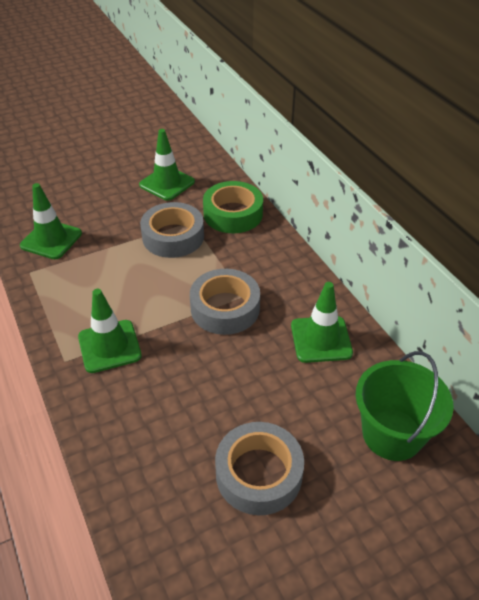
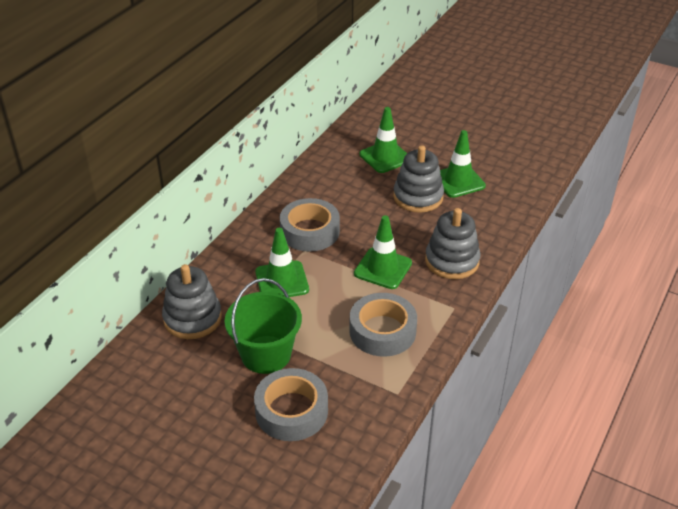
green tape: 1 -> 0
grey stacking toy: 0 -> 3

